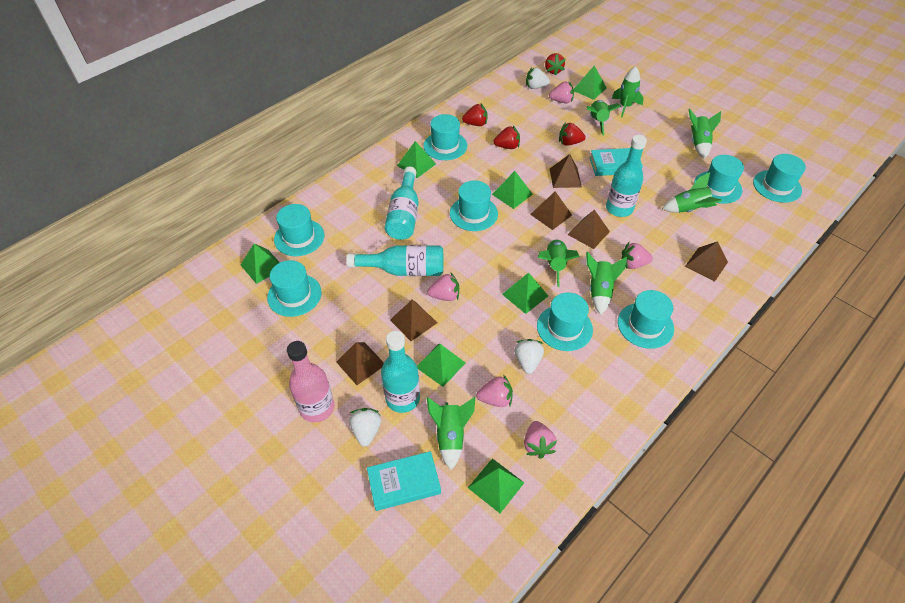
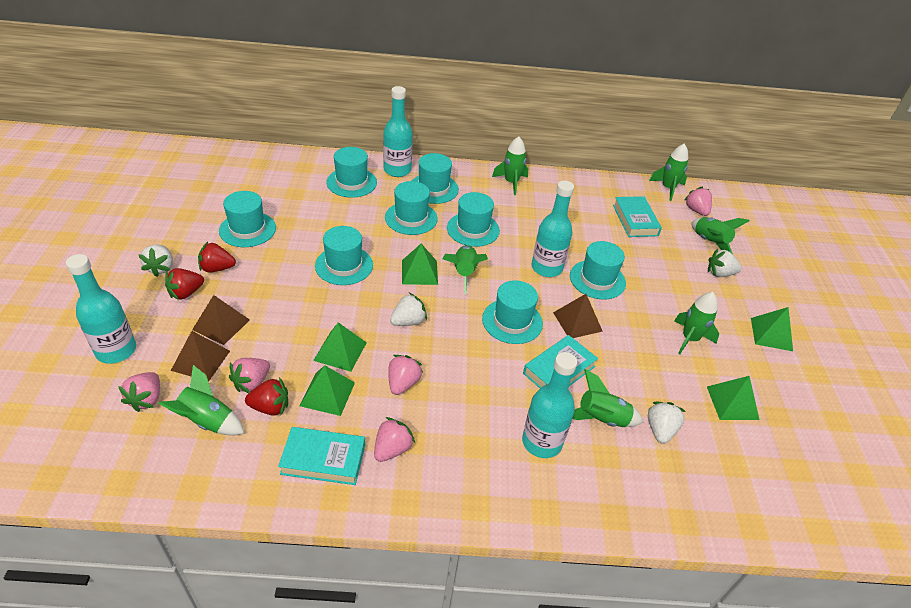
brown pyramid: 6 -> 3
green pyramid: 7 -> 5
pink bottle: 1 -> 0
red strawberry: 4 -> 3
turquoise book: 2 -> 3
white strawberry: 3 -> 4

